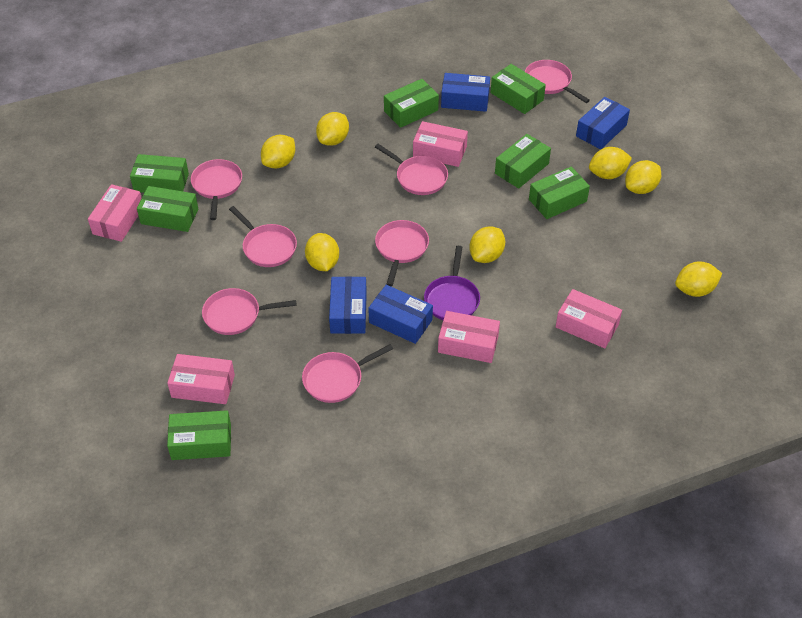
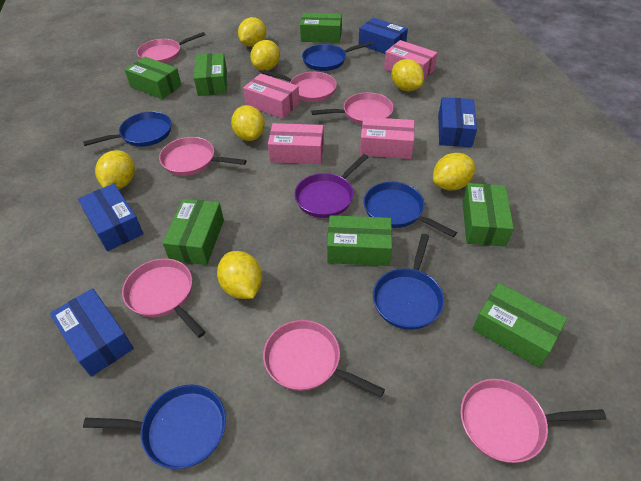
blue pan: 0 -> 5
pink box: 5 -> 4

